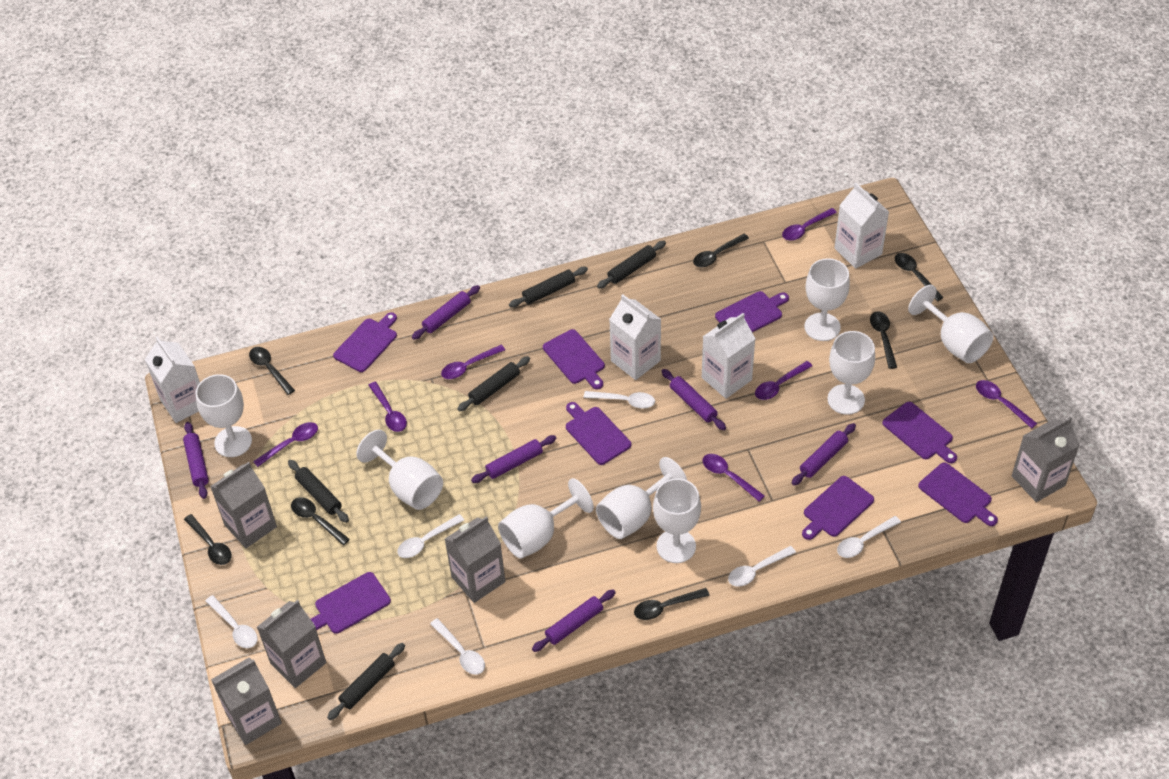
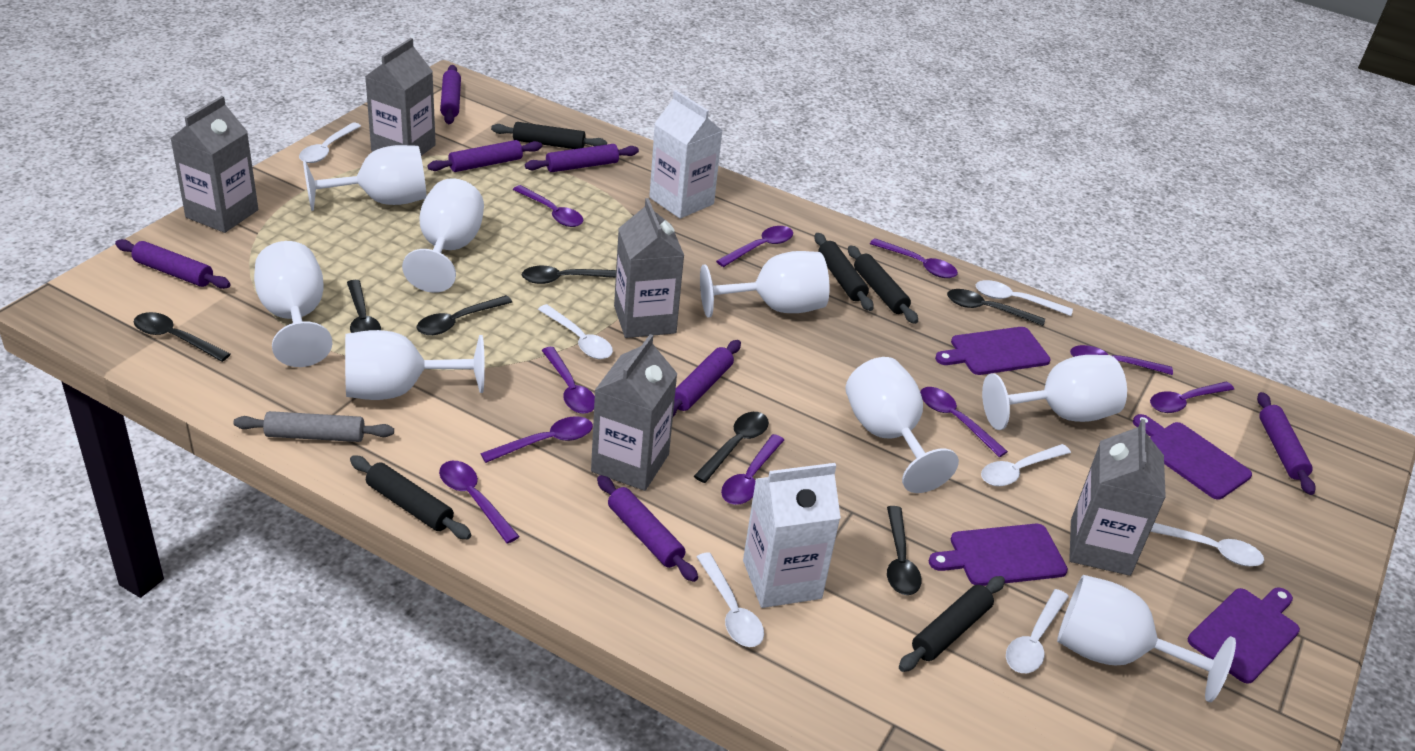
grey rolling pin: 0 -> 1
purple cutting board: 8 -> 4
purple rolling pin: 6 -> 7
purple spoon: 7 -> 10
white carton: 4 -> 2
white spoon: 6 -> 7

